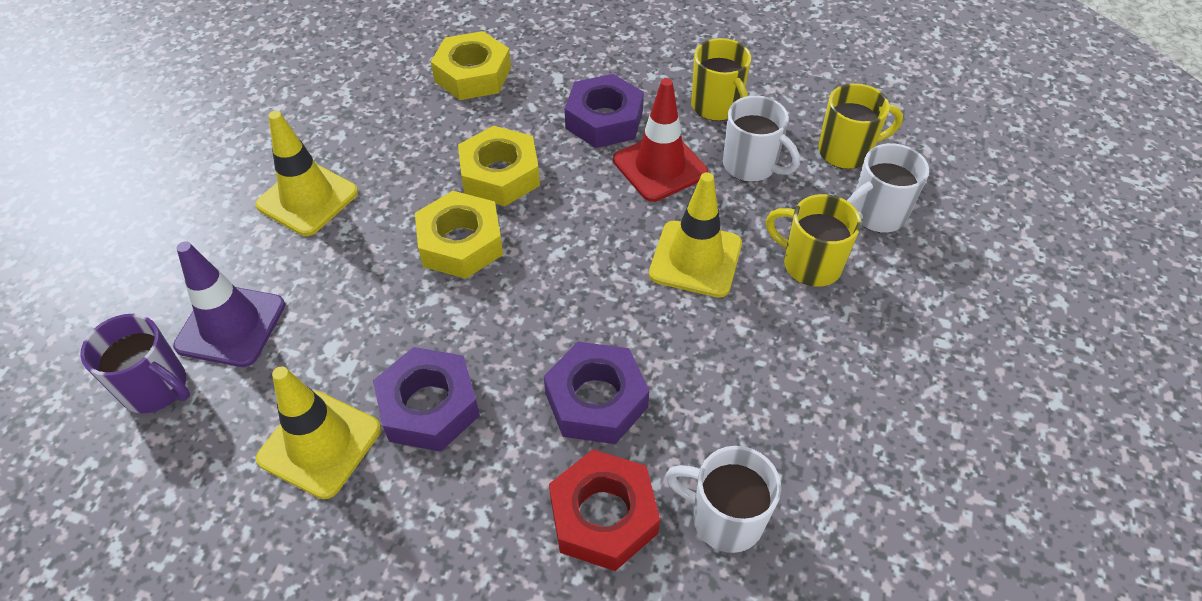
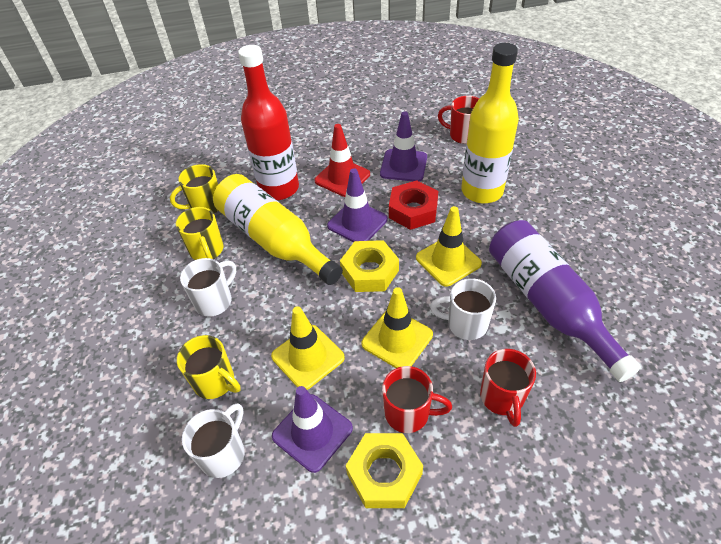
purple bottle: 0 -> 1
purple mug: 1 -> 0
purple nut: 3 -> 0
purple traffic cone: 1 -> 3
red bottle: 0 -> 1
red mug: 0 -> 3
yellow bottle: 0 -> 2
yellow nut: 3 -> 2

